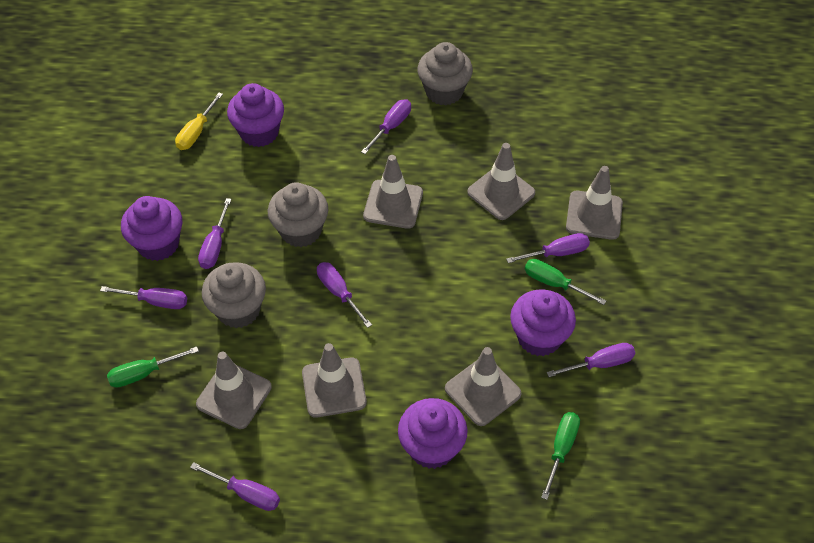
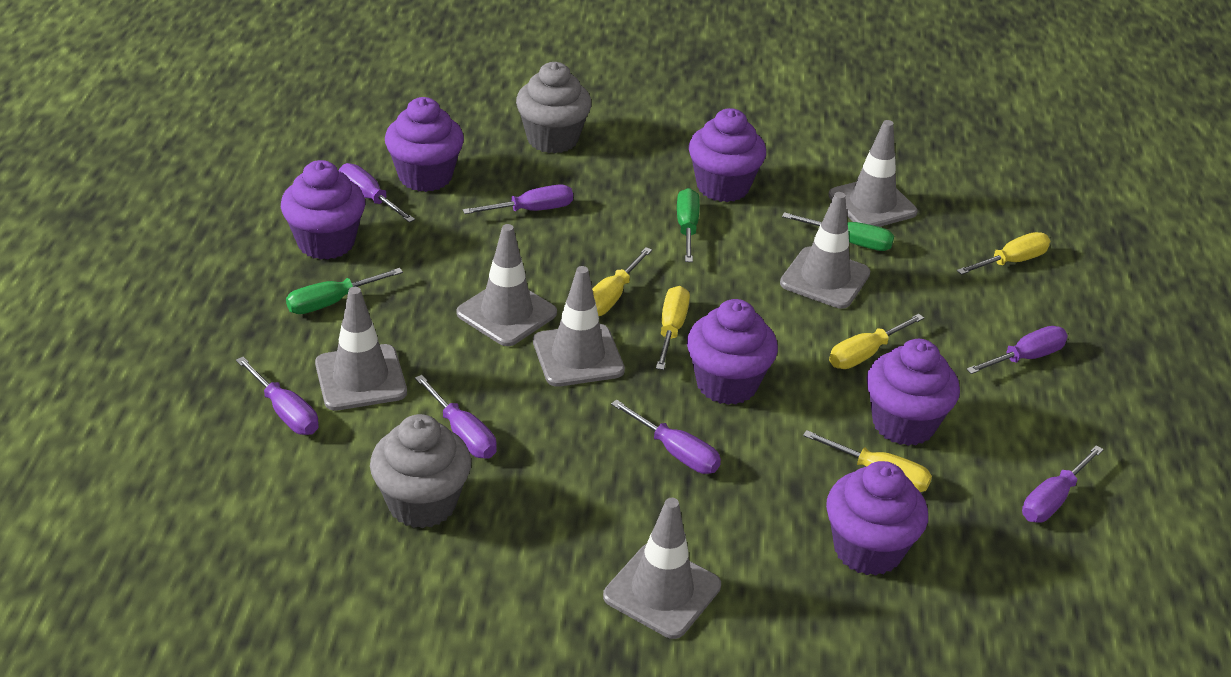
grey cupcake: 3 -> 2
purple cupcake: 4 -> 6
yellow screwdriver: 1 -> 5

